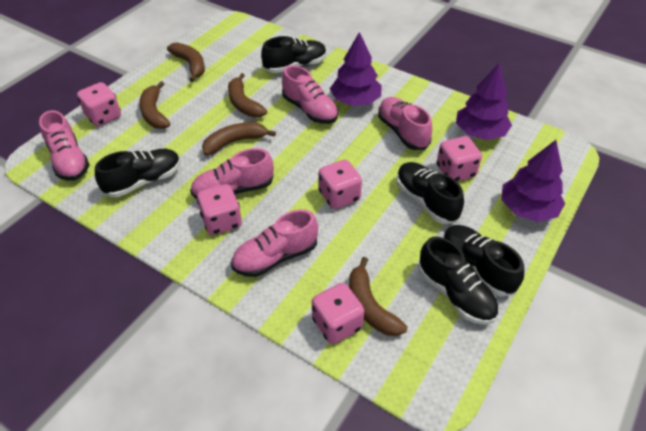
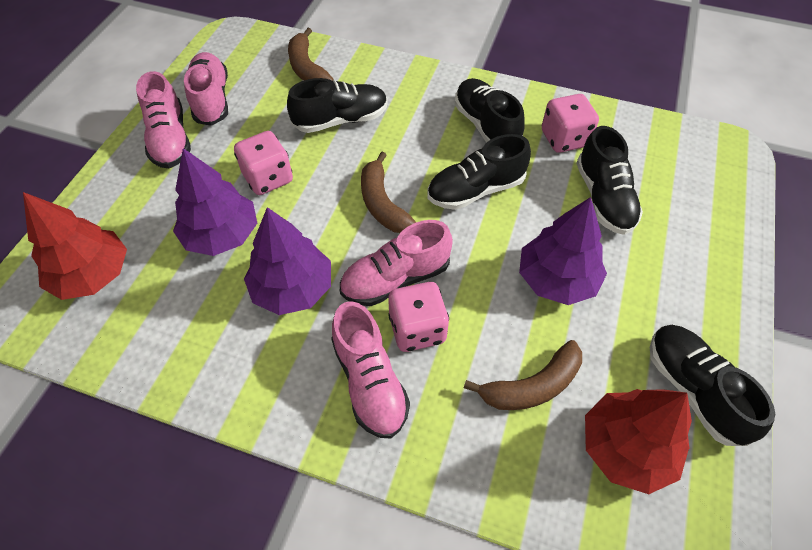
brown banana: 5 -> 3
pink dice: 5 -> 3
pink shoe: 5 -> 4
red tree: 0 -> 2

